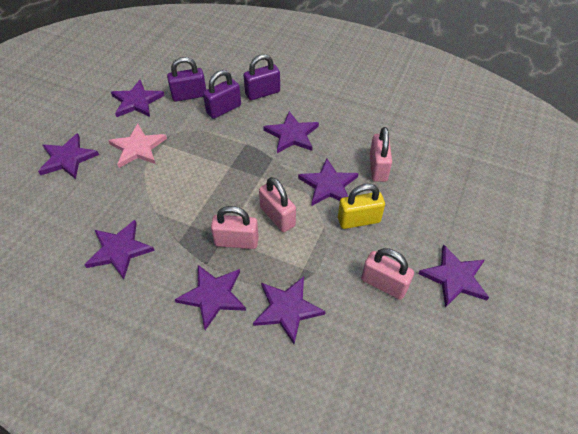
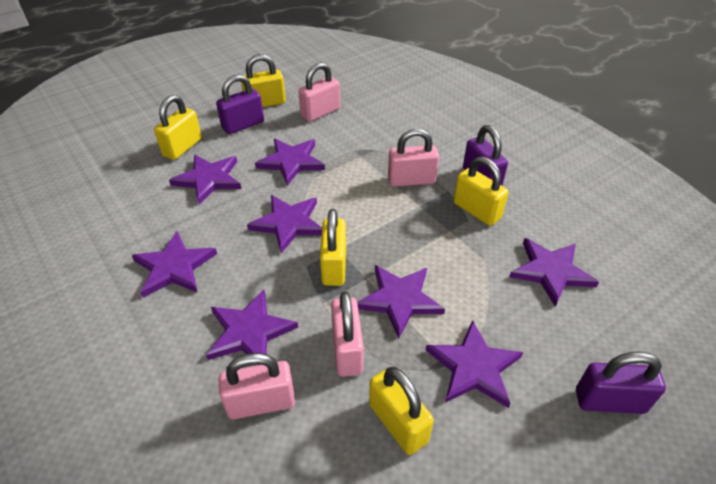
pink star: 1 -> 0
yellow padlock: 1 -> 5

